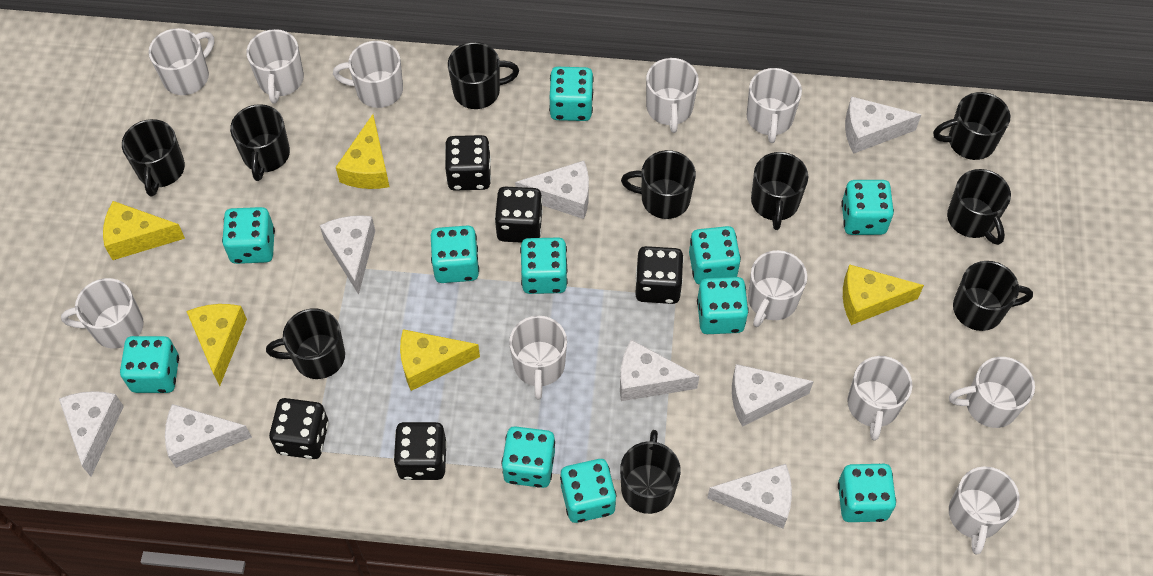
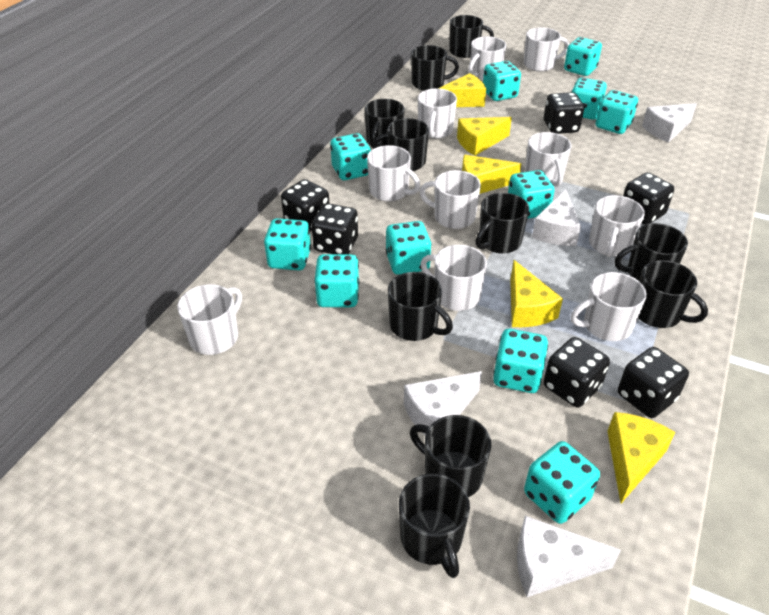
black dice: 5 -> 6
white cheese: 8 -> 4
white mug: 11 -> 10

